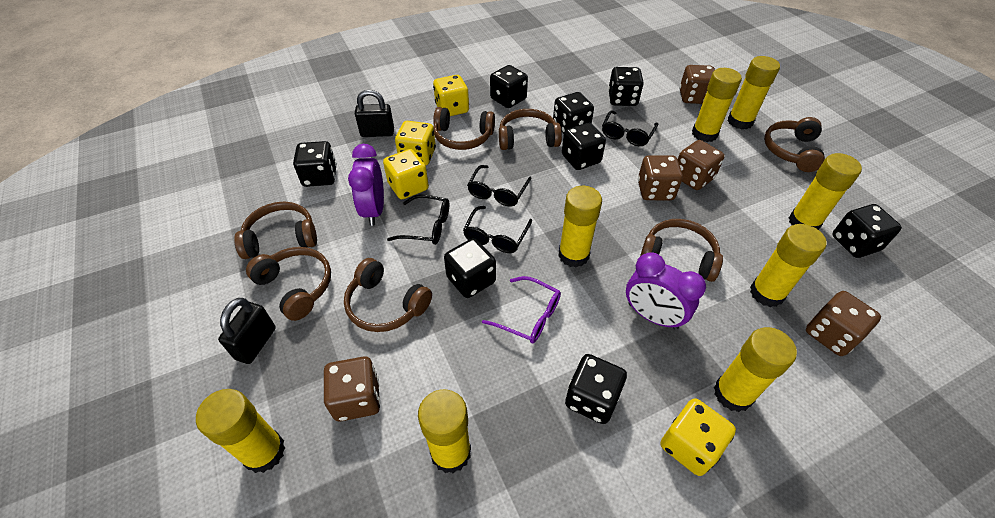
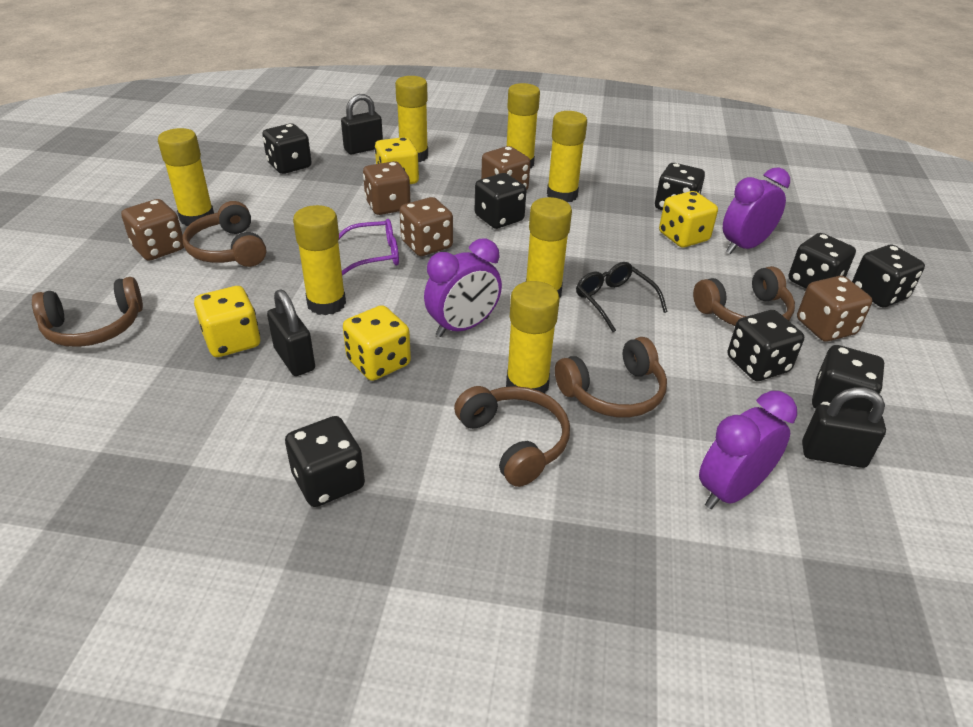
black glasses: 4 -> 1
black padlock: 2 -> 3
brown headphones: 7 -> 5
purple clock: 2 -> 3
yellow glue stick: 8 -> 7

